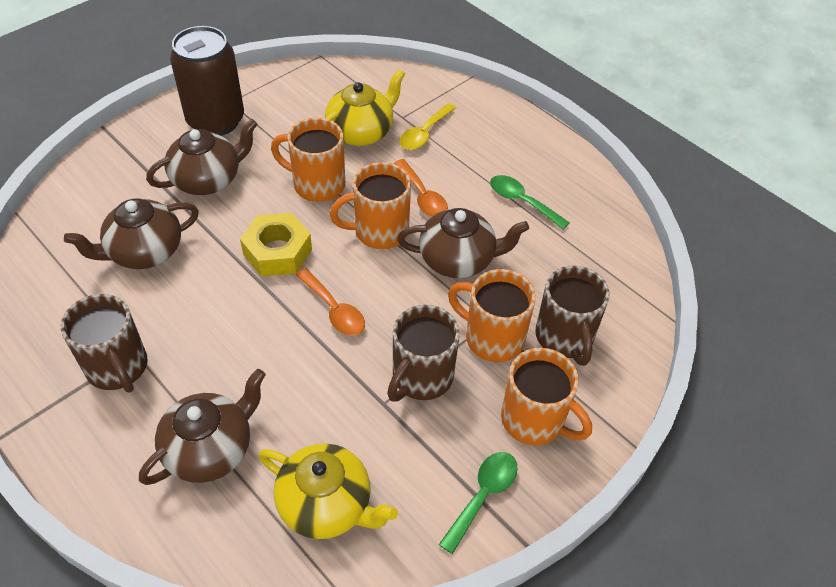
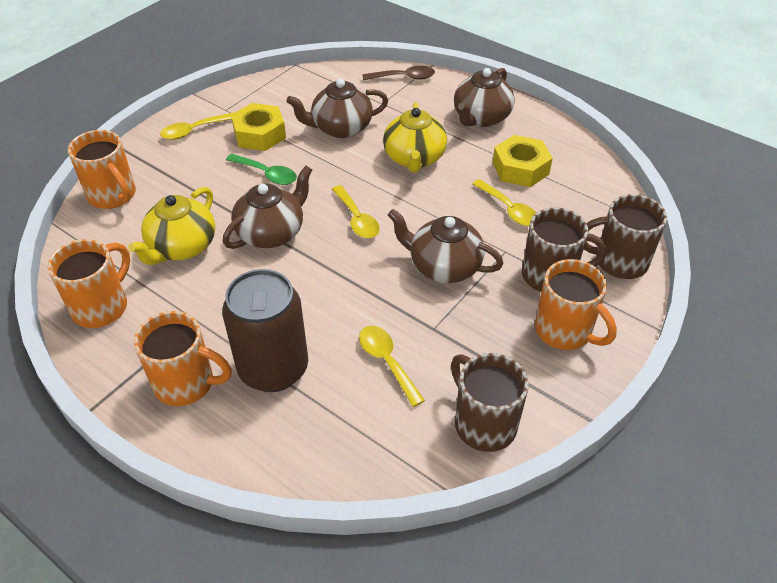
brown spoon: 0 -> 1
green spoon: 2 -> 1
orange spoon: 2 -> 0
yellow nut: 1 -> 2
yellow spoon: 1 -> 4

